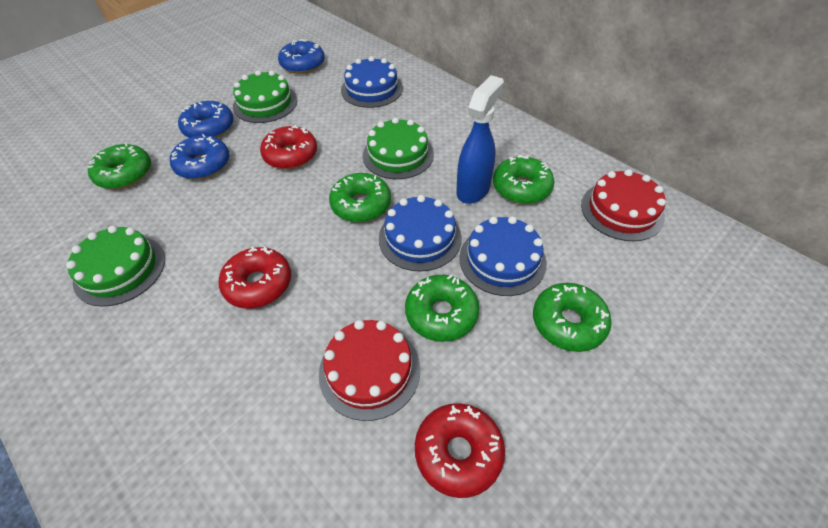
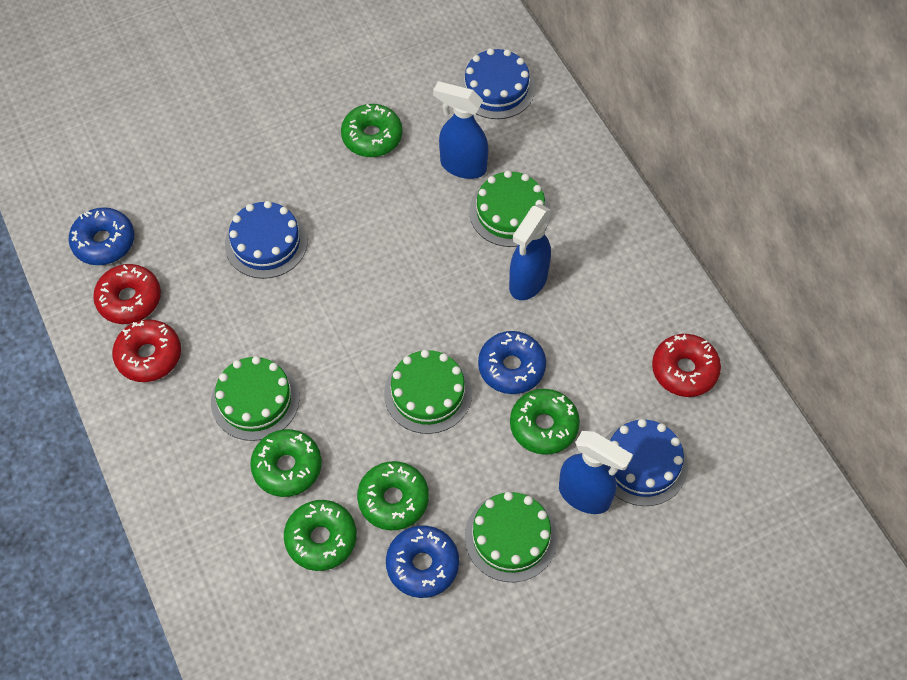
blue spray bottle: 1 -> 3
green cake: 3 -> 4
red cake: 2 -> 0

